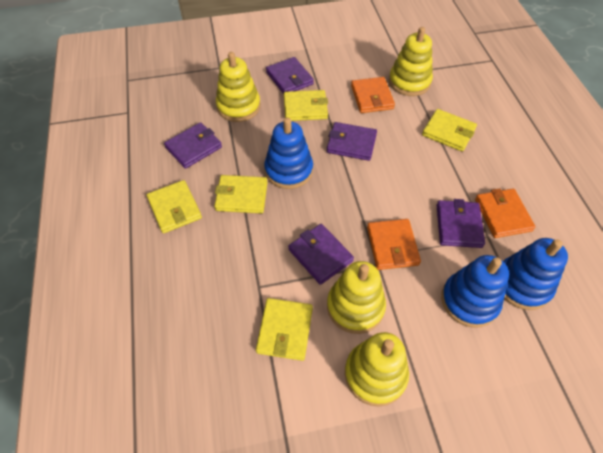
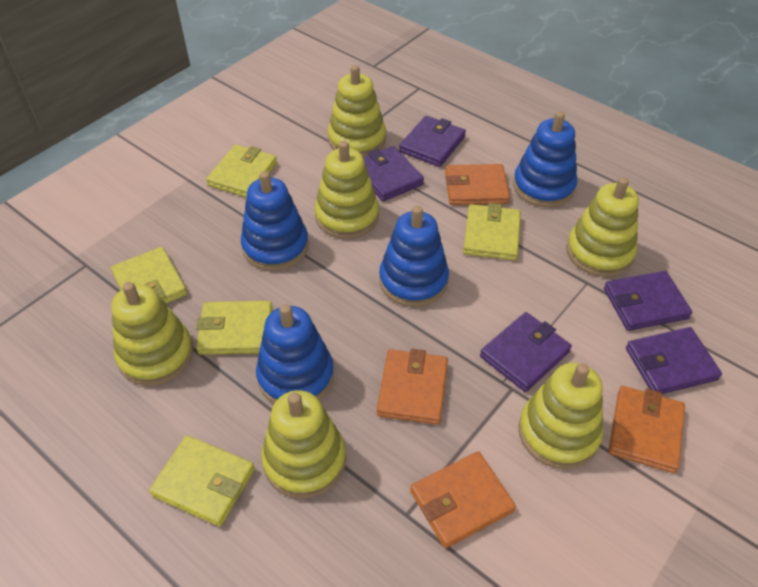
blue stacking toy: 3 -> 4
orange wallet: 3 -> 4
yellow stacking toy: 4 -> 6

